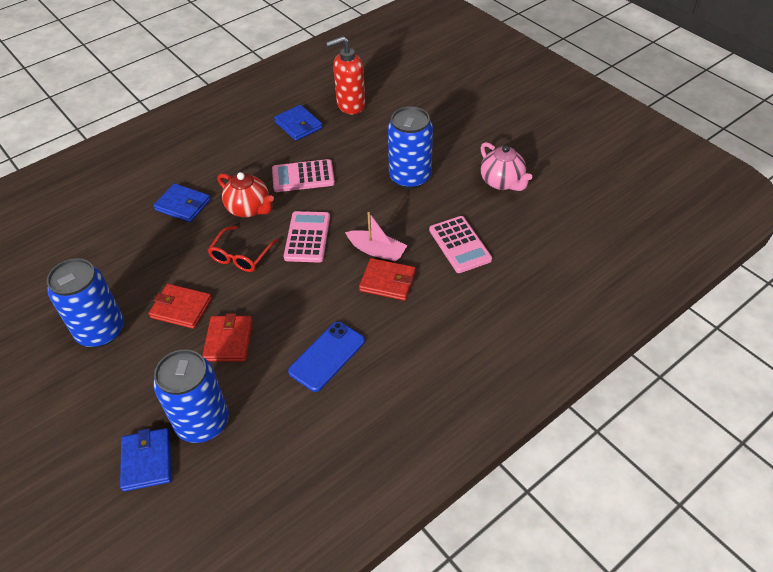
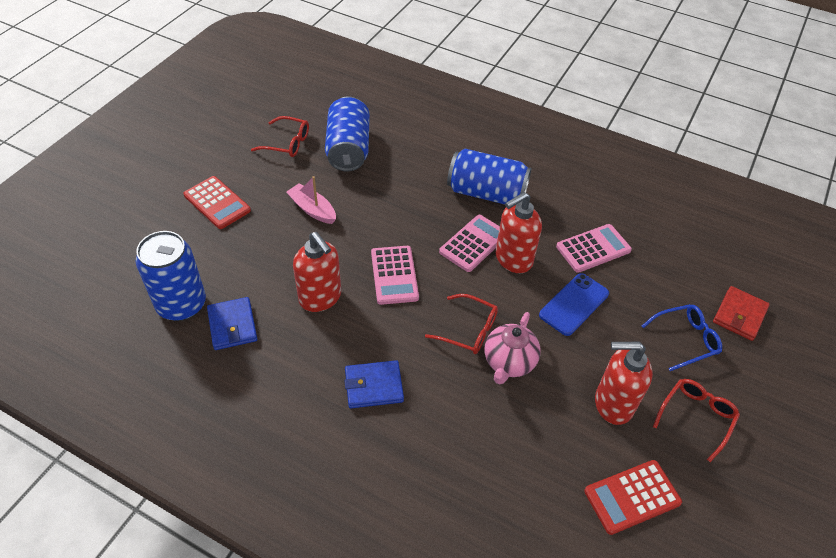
blue glasses: 0 -> 1
blue wallet: 3 -> 2
red calculator: 0 -> 2
red glasses: 1 -> 3
red soap dispenser: 1 -> 3
red teapot: 1 -> 0
red wallet: 3 -> 1

